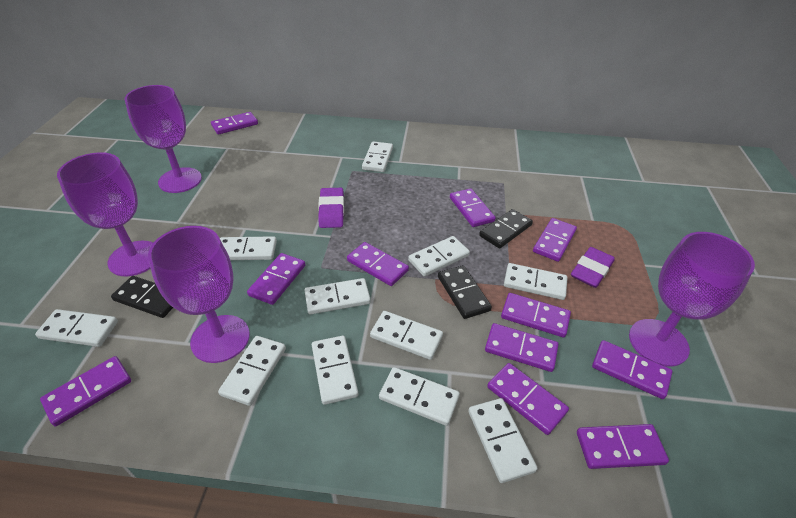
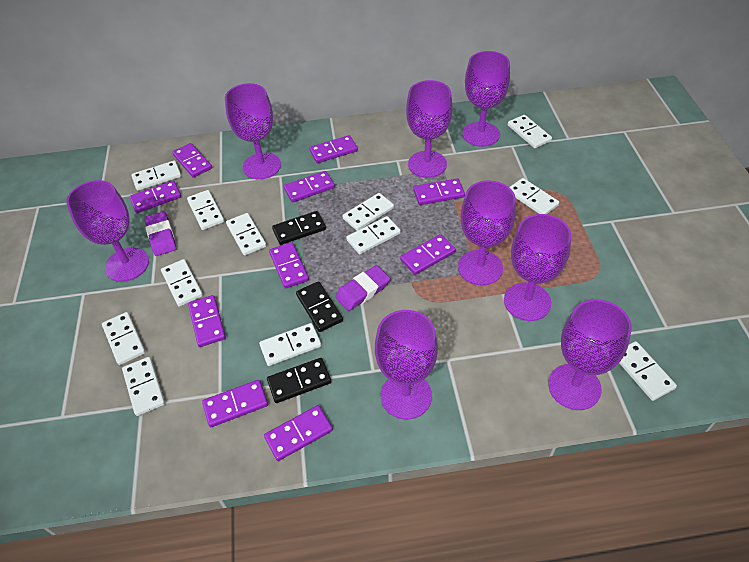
purple domino: 11 -> 10
purple goblet: 4 -> 8
white domino: 11 -> 12

